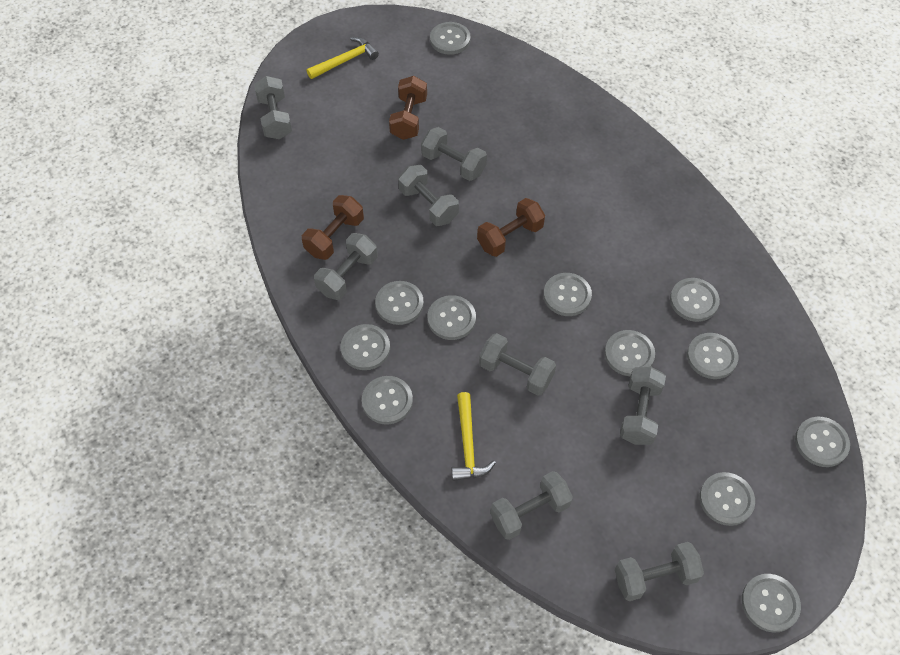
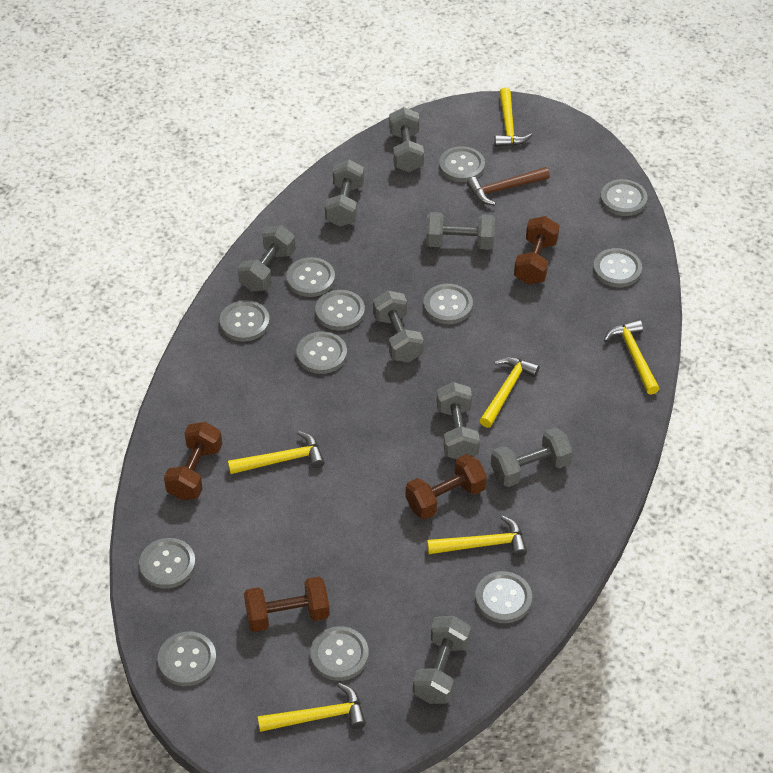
brown dumbbell: 3 -> 4
brown hammer: 0 -> 1
yellow hammer: 2 -> 6

